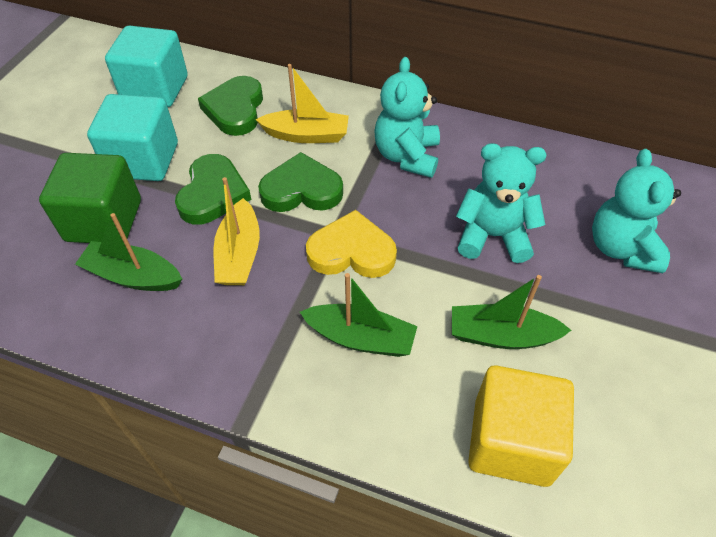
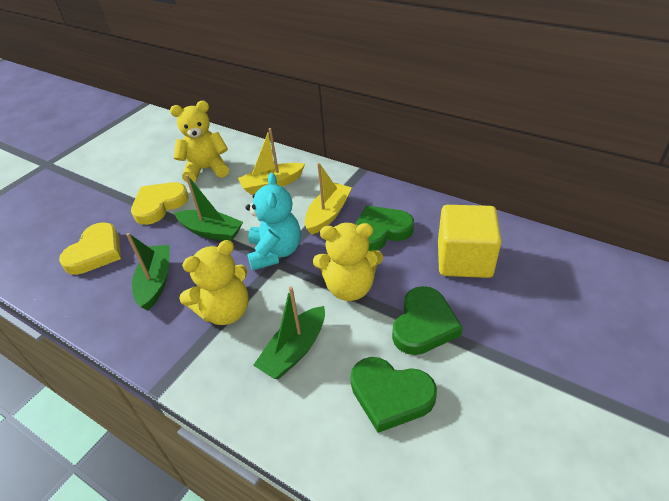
green cube: 1 -> 0
turquoise cube: 2 -> 0
turquoise teddy bear: 3 -> 1
yellow heart: 1 -> 2
yellow teddy bear: 0 -> 3

